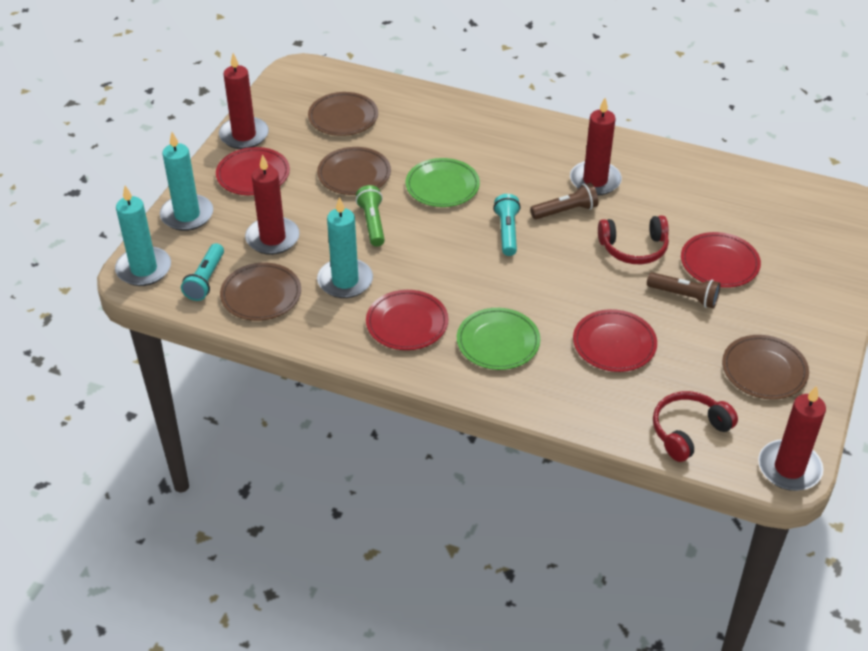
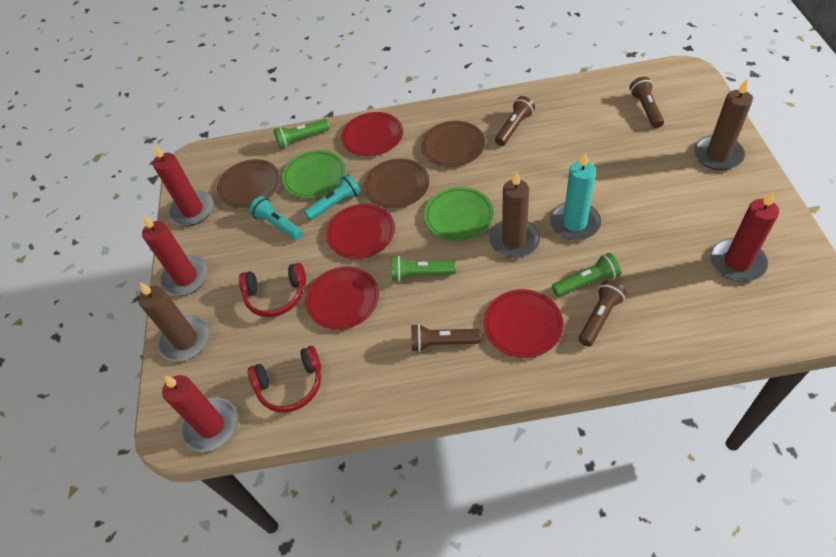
brown candle: 0 -> 3
brown flashlight: 2 -> 4
brown plate: 4 -> 3
green flashlight: 1 -> 3
turquoise candle: 3 -> 1

